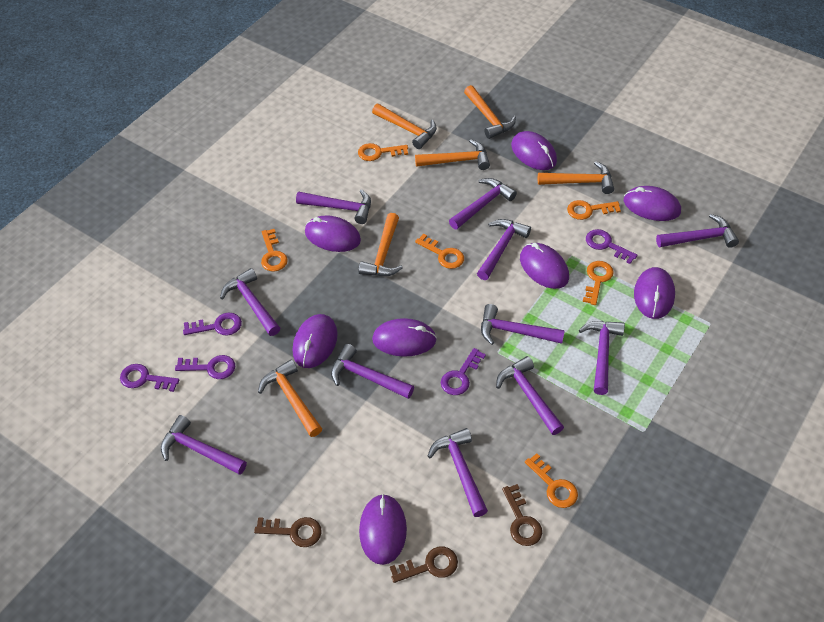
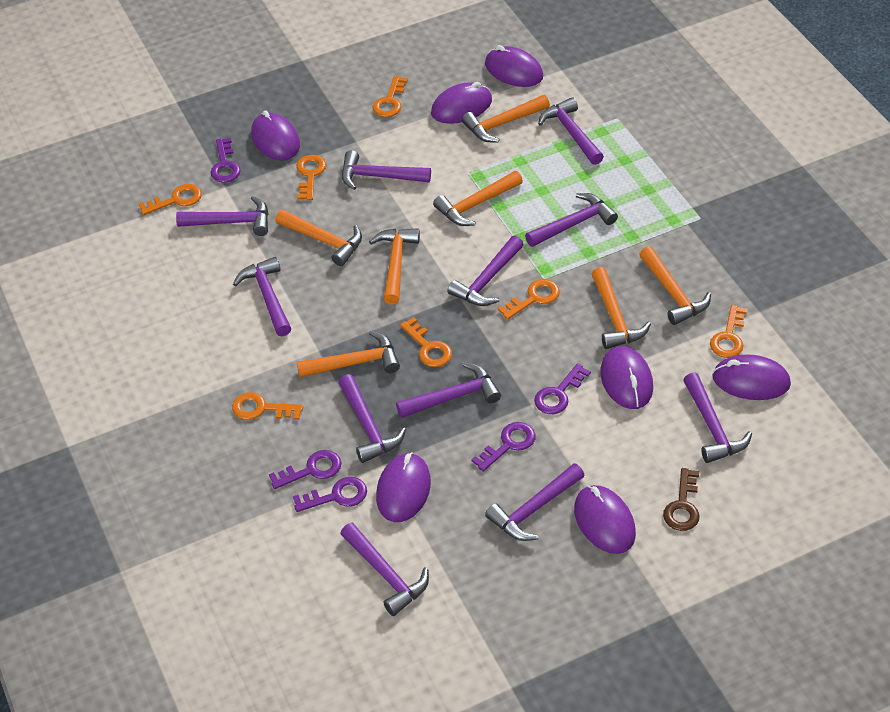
brown key: 3 -> 1
orange hammer: 6 -> 7
orange key: 6 -> 7
purple mouse: 8 -> 7

